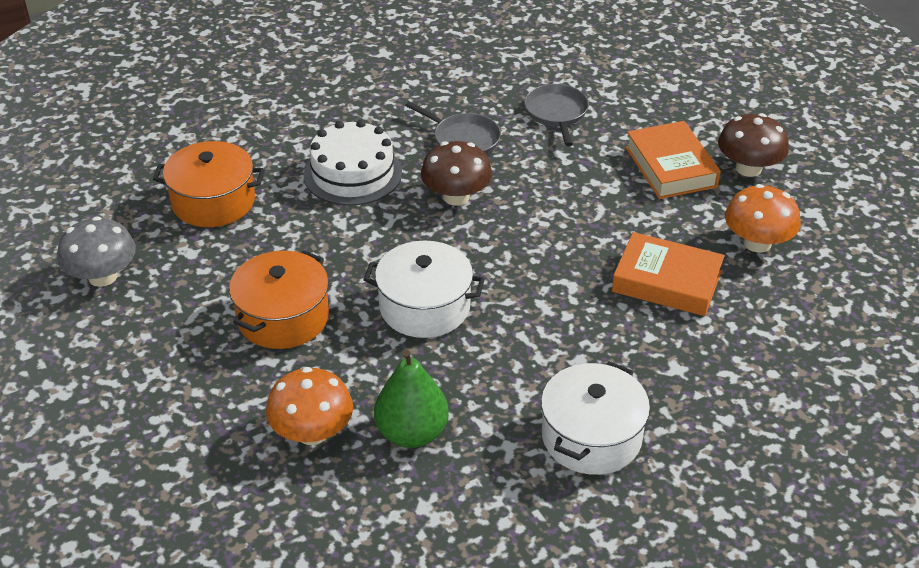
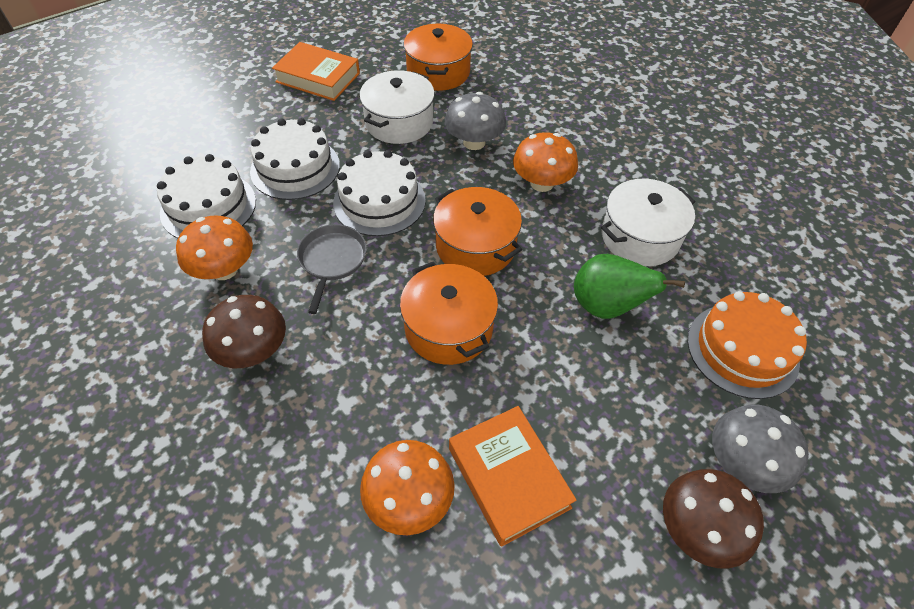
grey mushroom: 1 -> 2
grey pan: 2 -> 1
orange cake: 0 -> 1
orange mushroom: 2 -> 3
orange pot: 2 -> 3
white cake: 1 -> 3

